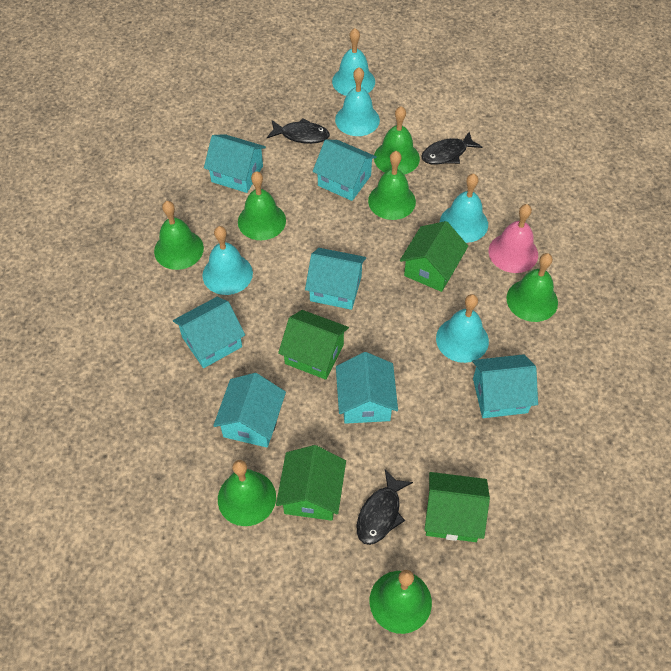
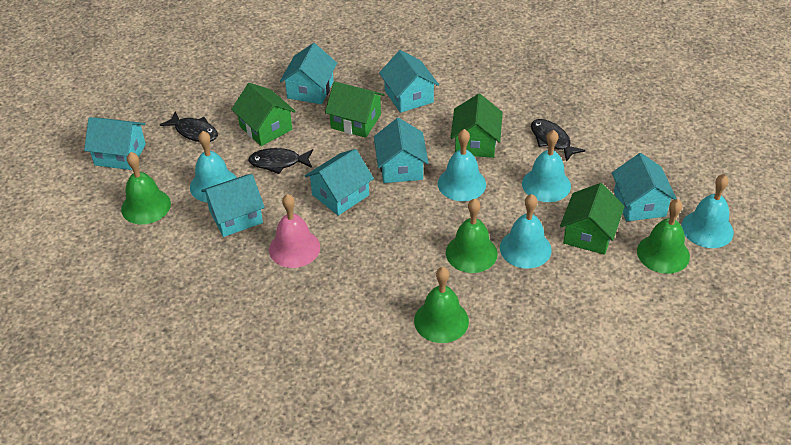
green bell: 7 -> 4

